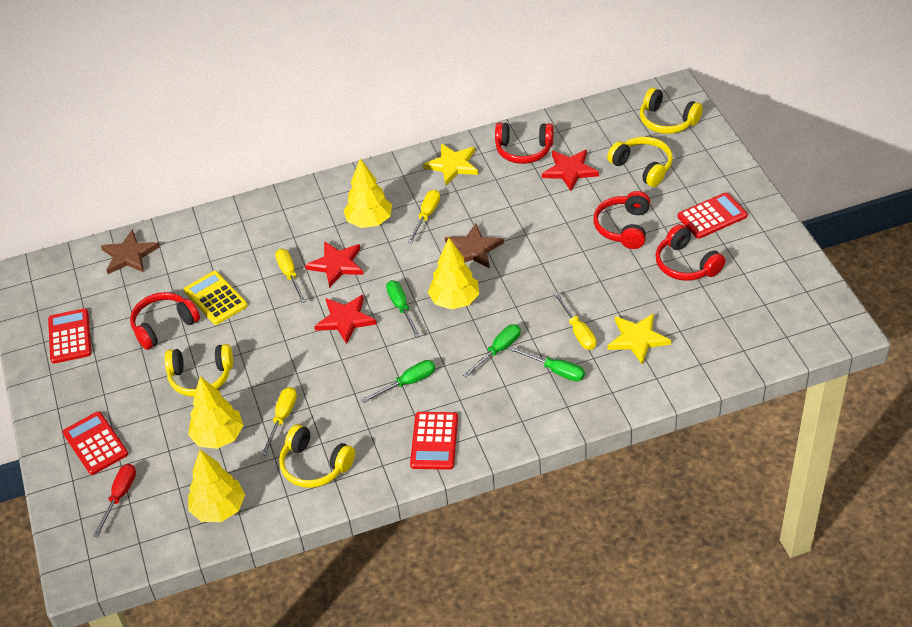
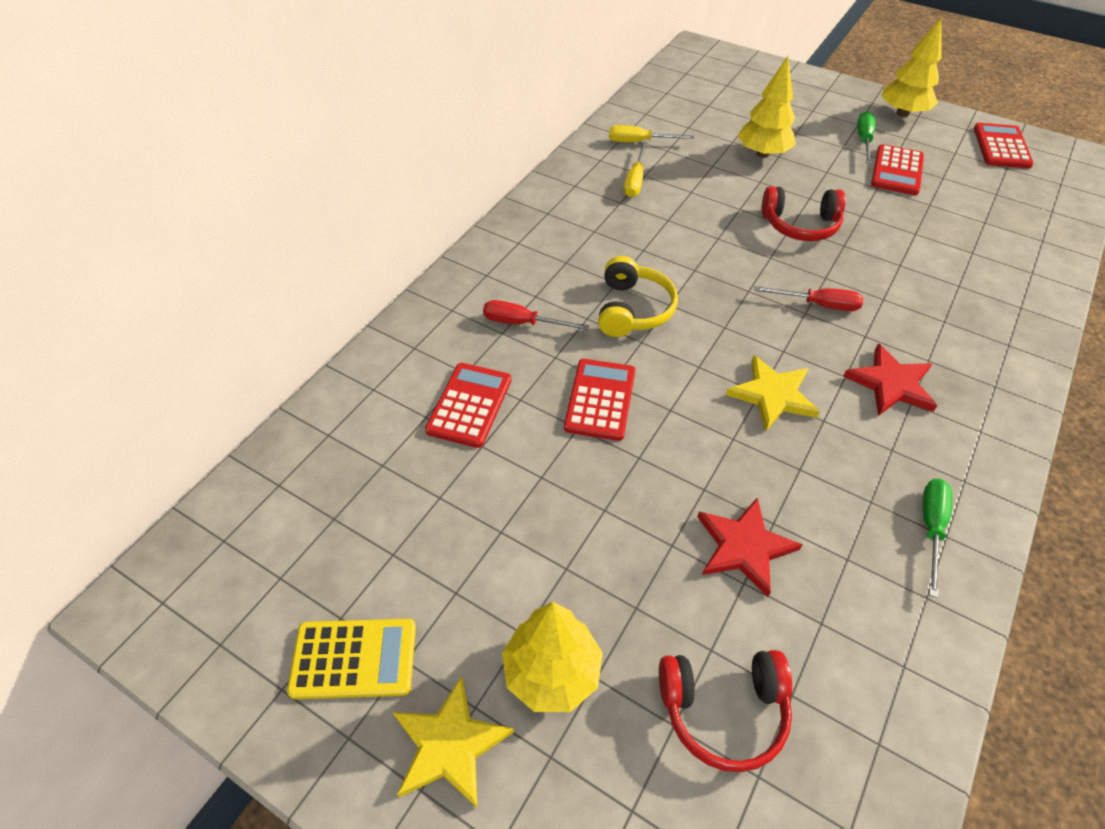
brown star: 2 -> 0
green screwdriver: 4 -> 2
red headphones: 4 -> 2
red screwdriver: 1 -> 2
red star: 3 -> 2
yellow headphones: 4 -> 1
yellow screwdriver: 4 -> 2
yellow tree: 4 -> 3

